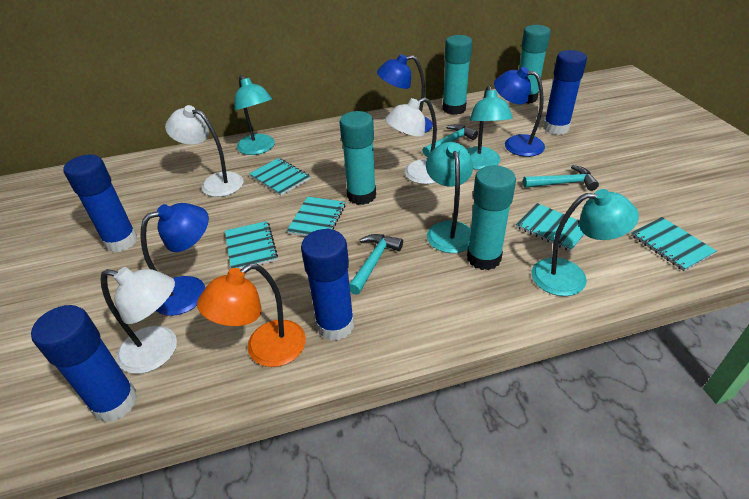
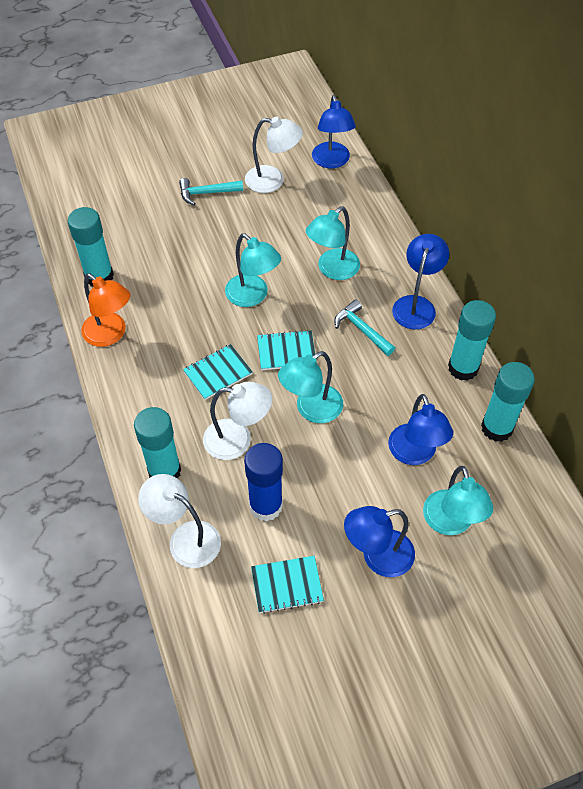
blue glue stick: 4 -> 1
blue lamp: 3 -> 4
turquoise hammer: 3 -> 2
turquoise notebook: 5 -> 3

